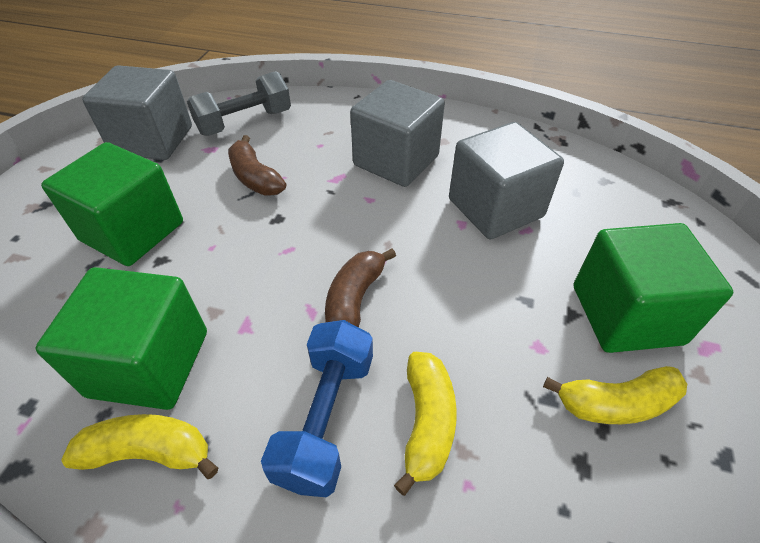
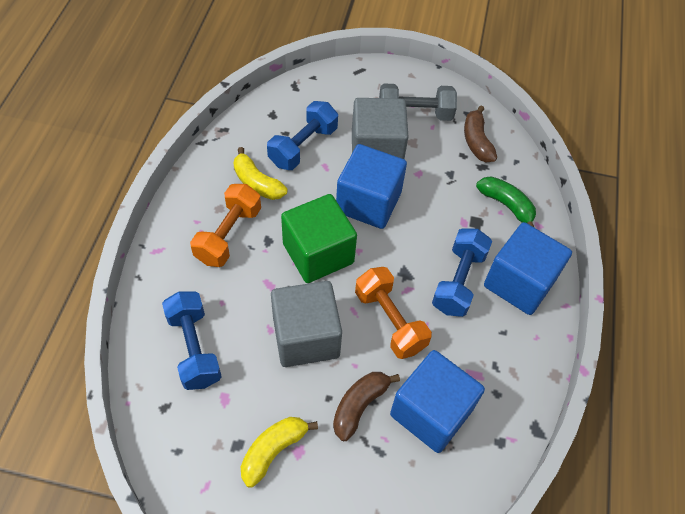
blue cube: 0 -> 3
blue dumbbell: 1 -> 3
green banana: 0 -> 1
green cube: 3 -> 1
grey cube: 3 -> 2
orange dumbbell: 0 -> 2
yellow banana: 3 -> 2

